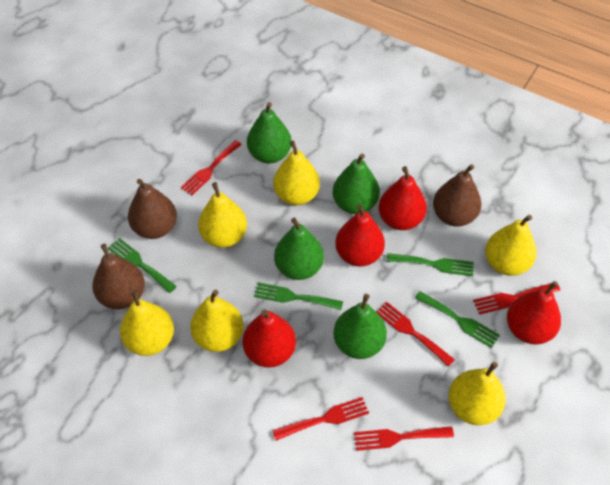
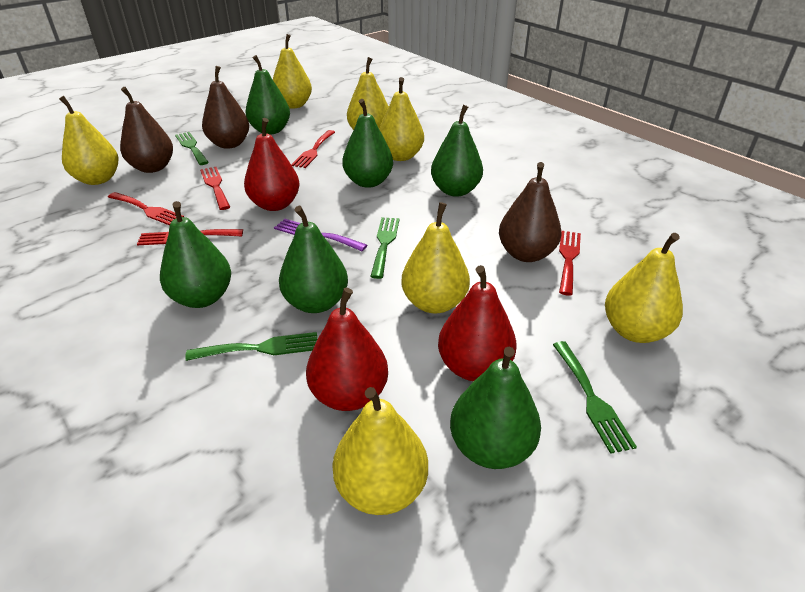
green pear: 4 -> 6
purple fork: 0 -> 1
red pear: 4 -> 3
yellow pear: 6 -> 7

